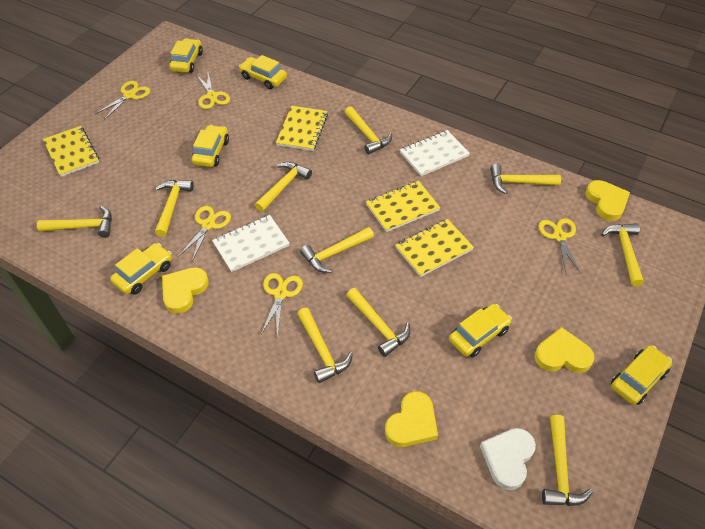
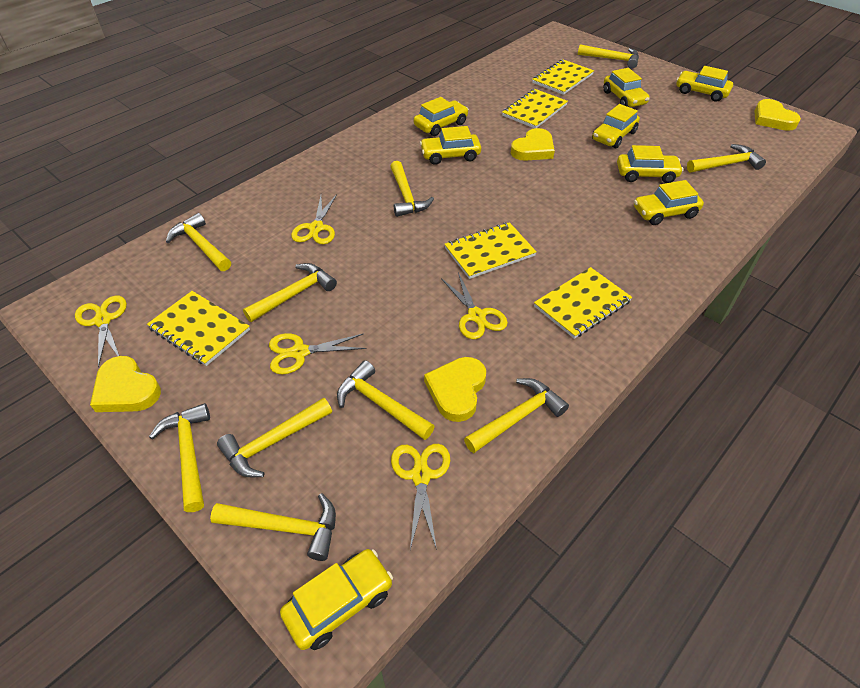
white heart: 1 -> 0
white notebook: 2 -> 0
yellow car: 6 -> 8
yellow notebook: 4 -> 5

